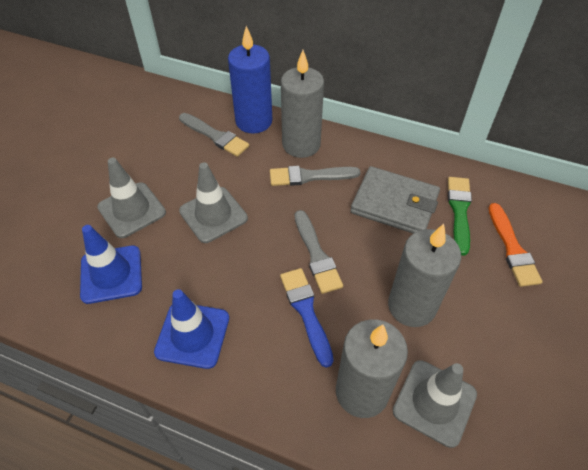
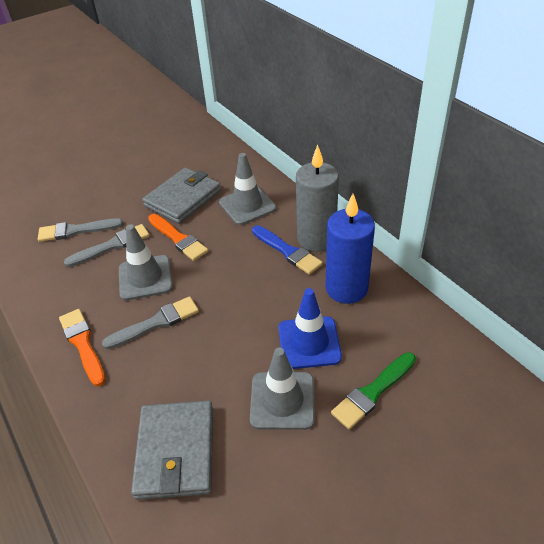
blue traffic cone: 2 -> 1
grey candle: 3 -> 1
grey wallet: 1 -> 2
orange brush: 1 -> 2

